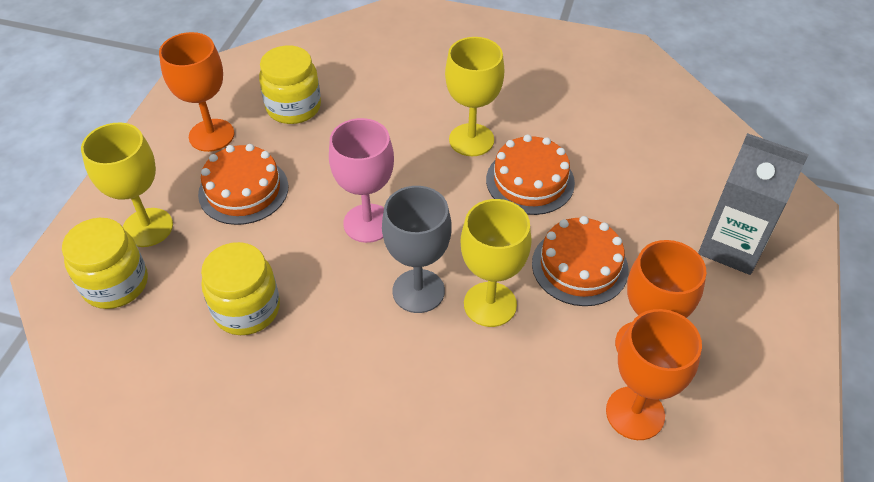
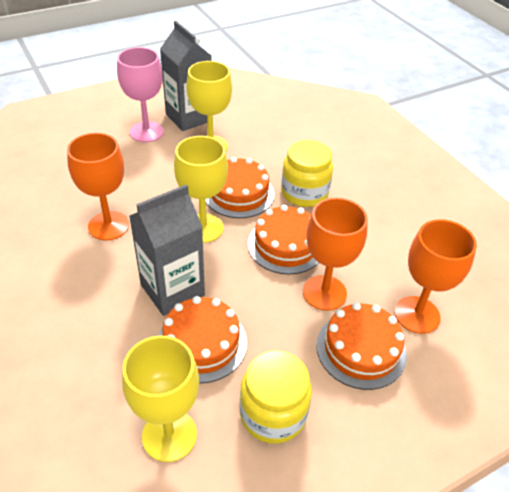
grey carton: 1 -> 2
grey goblet: 1 -> 0
orange cake: 3 -> 4
yellow jar: 3 -> 2

